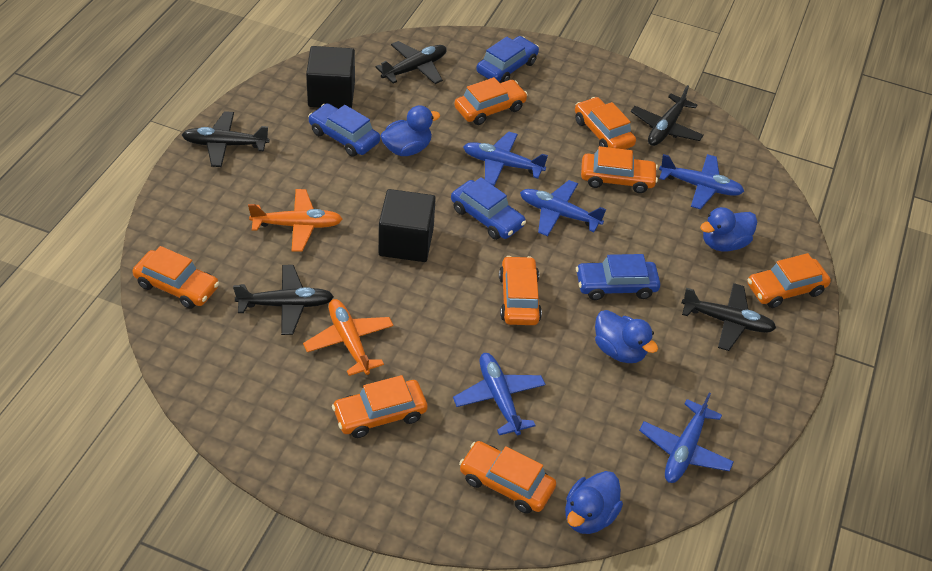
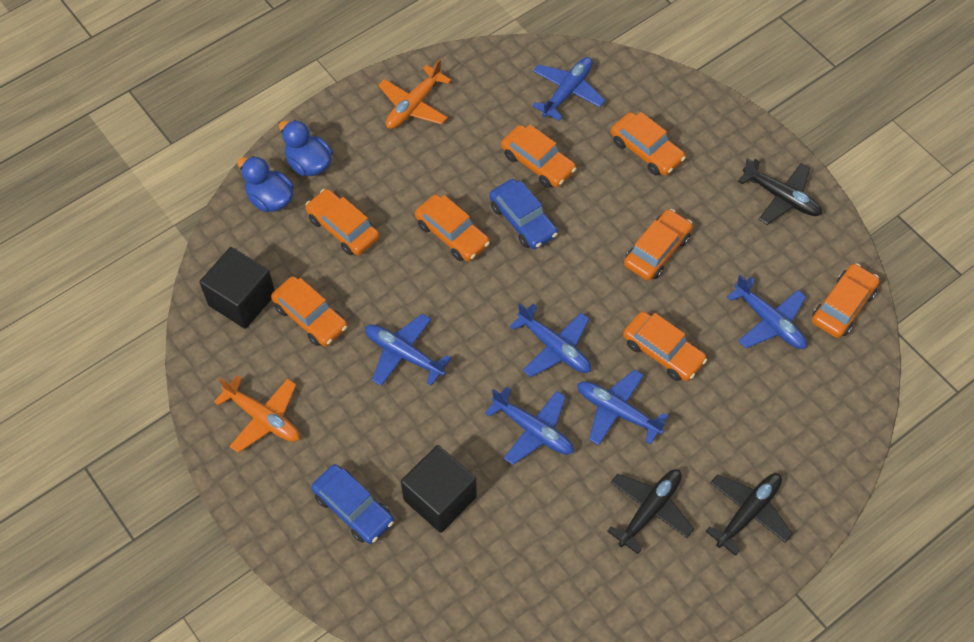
black plane: 5 -> 3
blue car: 4 -> 2
blue duck: 4 -> 2
blue plane: 5 -> 6

